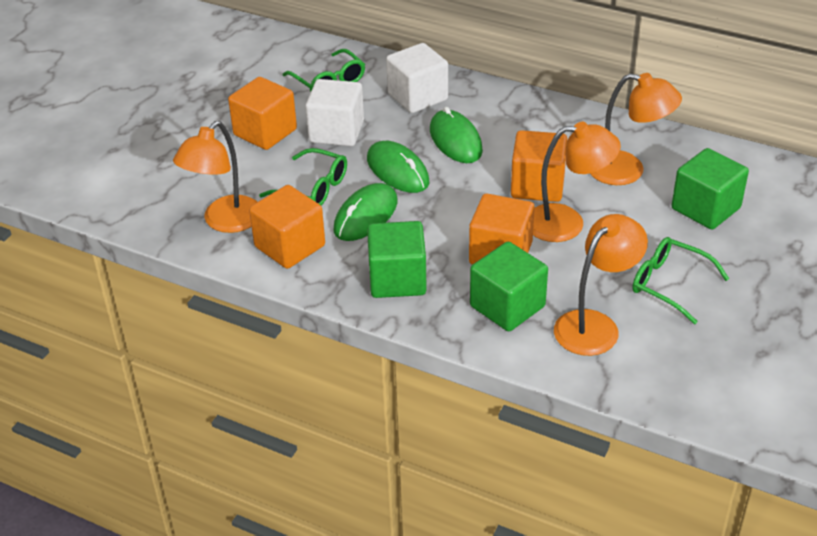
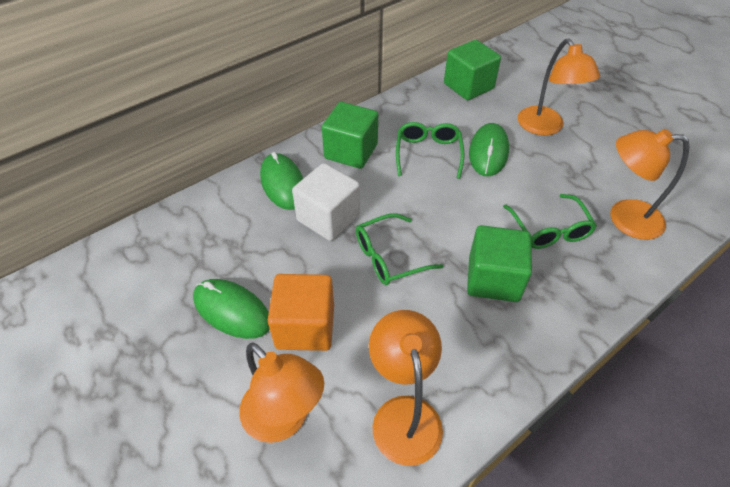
orange cube: 4 -> 1
white cube: 2 -> 1

